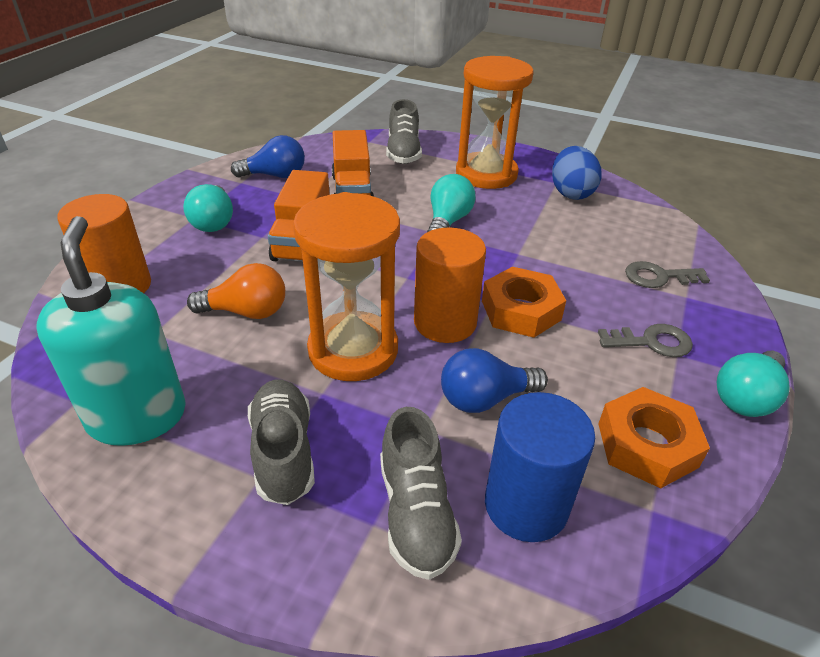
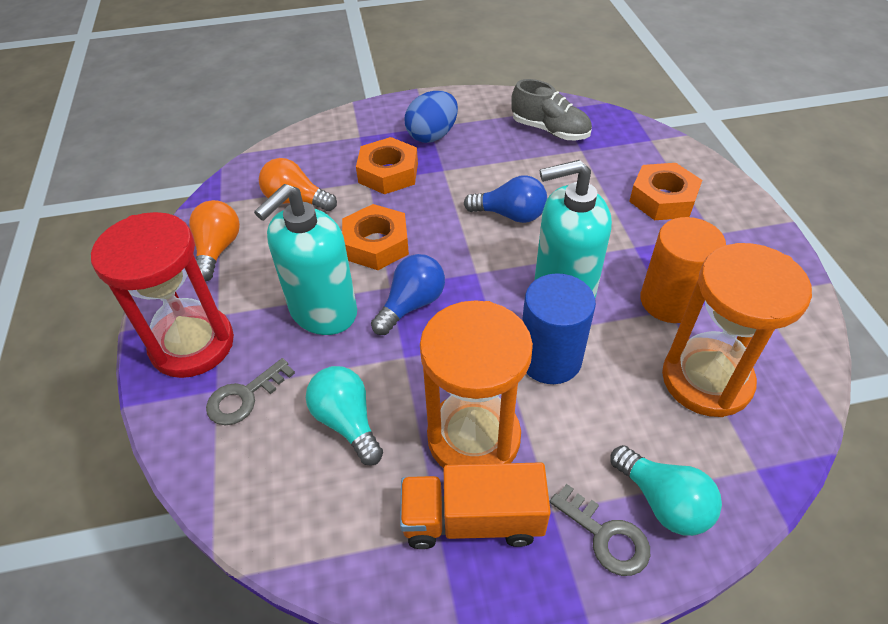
grey shoe: 3 -> 1
orange cylinder: 2 -> 1
orange light bulb: 1 -> 2
orange nut: 2 -> 3
orange truck: 2 -> 1
red hourglass: 0 -> 1
turquoise light bulb: 3 -> 2
turquoise soap dispenser: 1 -> 2

